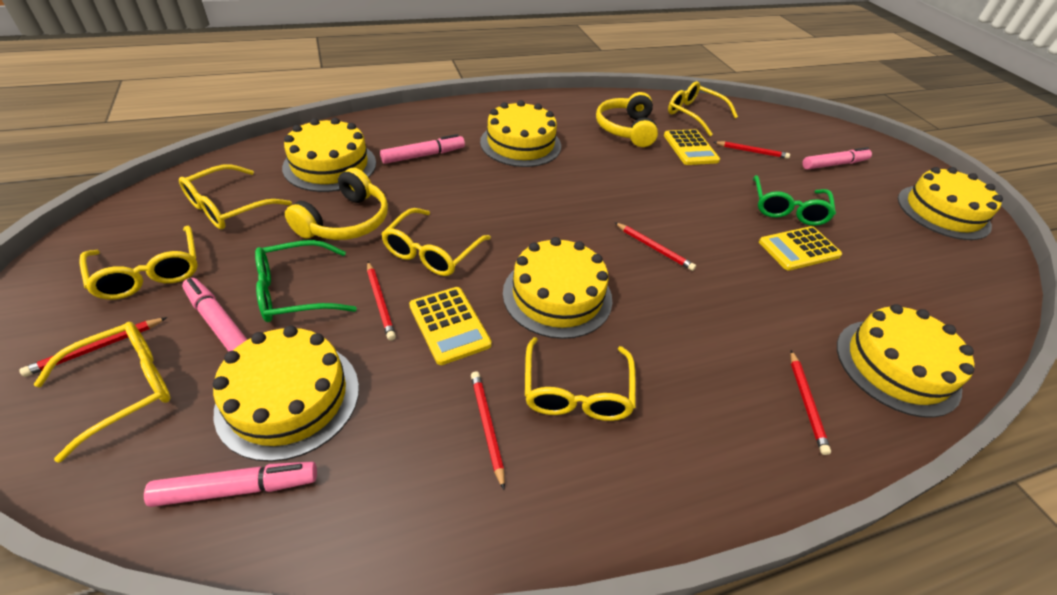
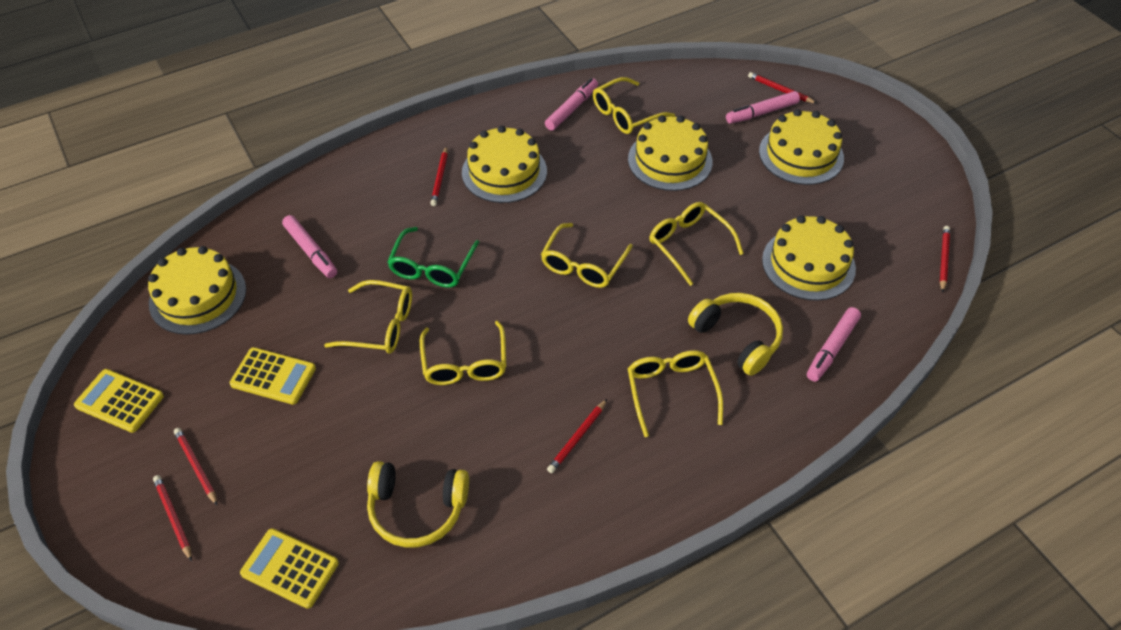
green glasses: 2 -> 1
yellow cake: 6 -> 5

